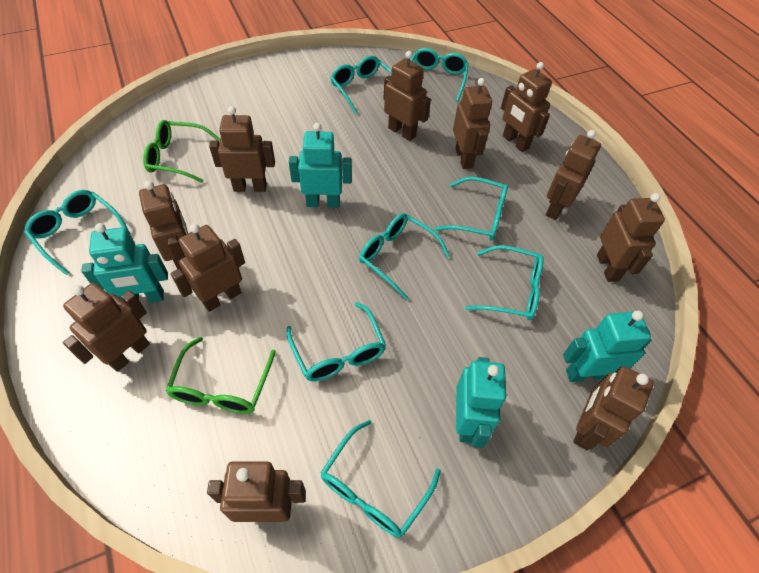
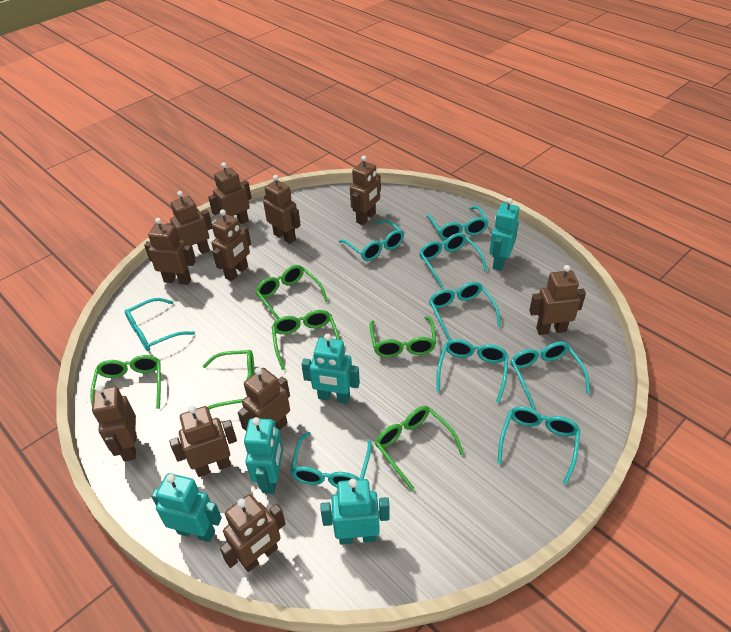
green glasses: 2 -> 6
turquoise glasses: 8 -> 9
turquoise robot: 4 -> 5

